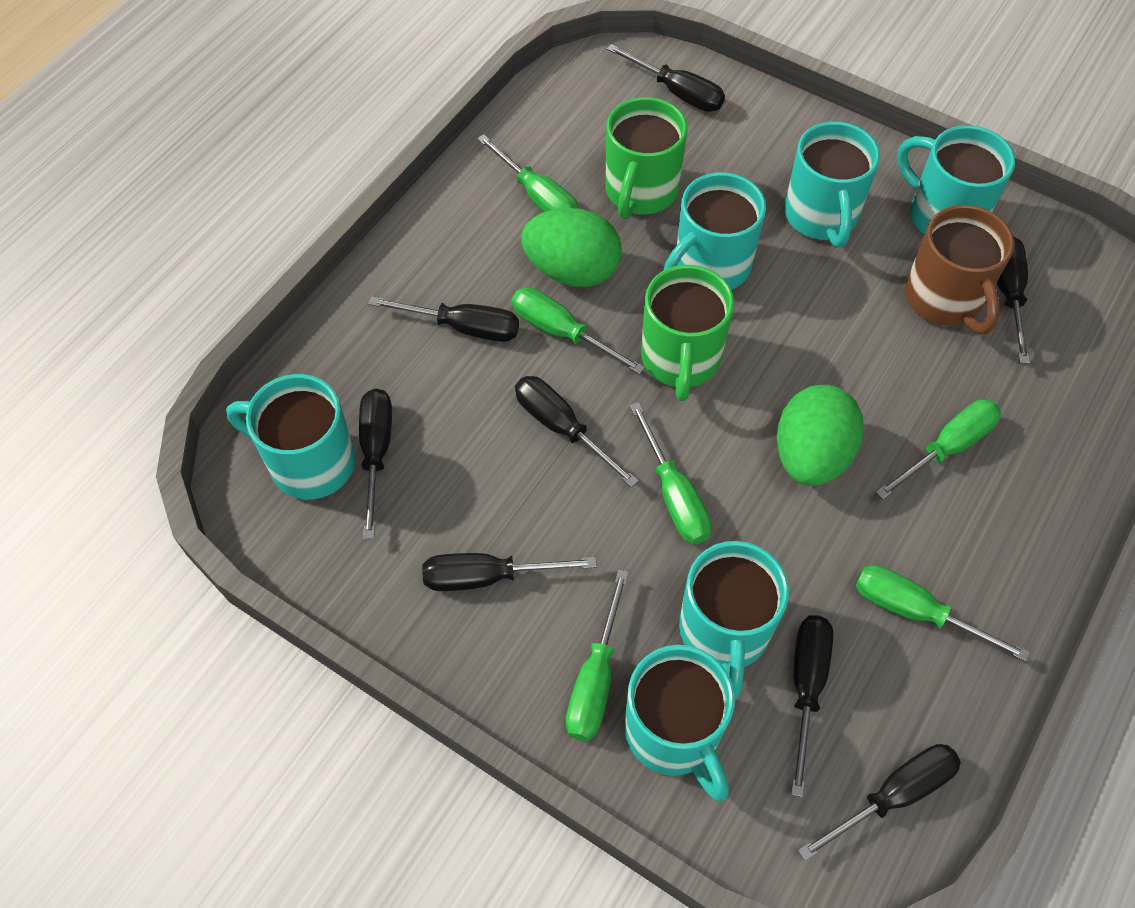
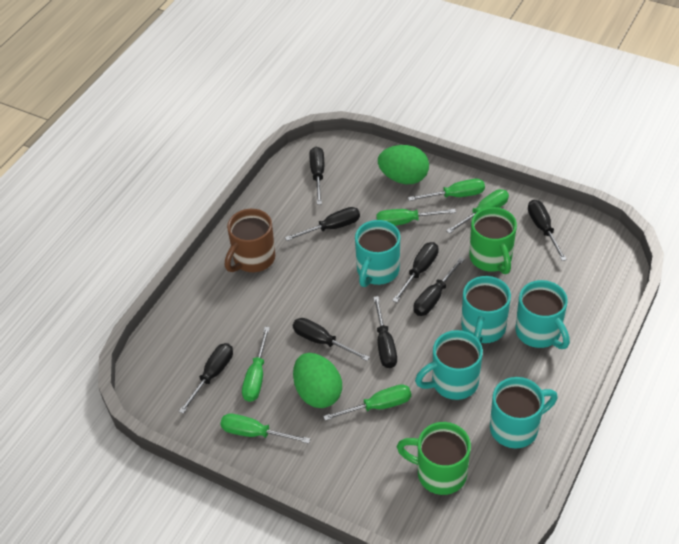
turquoise mug: 6 -> 5

